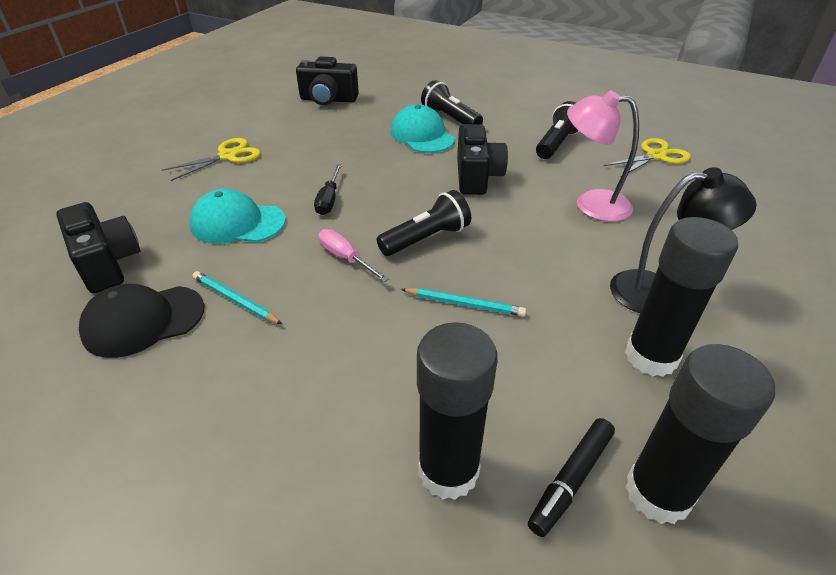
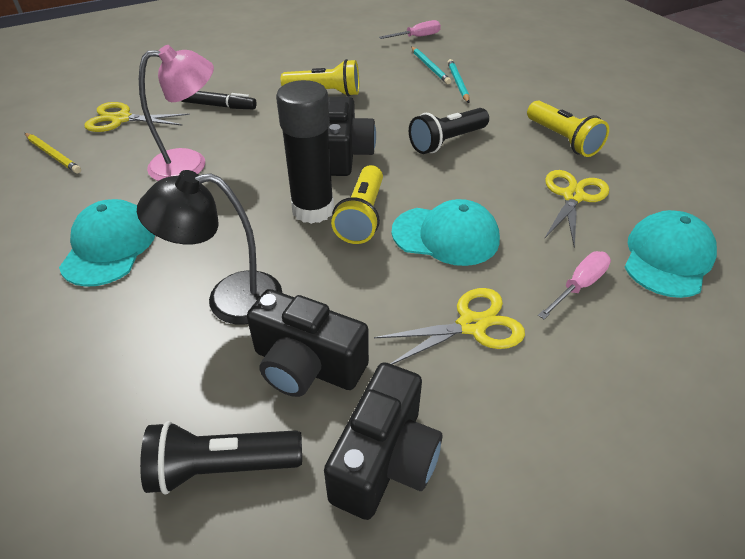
black cap: 1 -> 0
black flashlight: 3 -> 2
black glue stick: 3 -> 1
black screwdriver: 1 -> 0
pink screwdriver: 1 -> 2
turquoise cap: 2 -> 3
yellow flashlight: 0 -> 3
yellow pencil: 0 -> 1
yellow scissors: 2 -> 3

